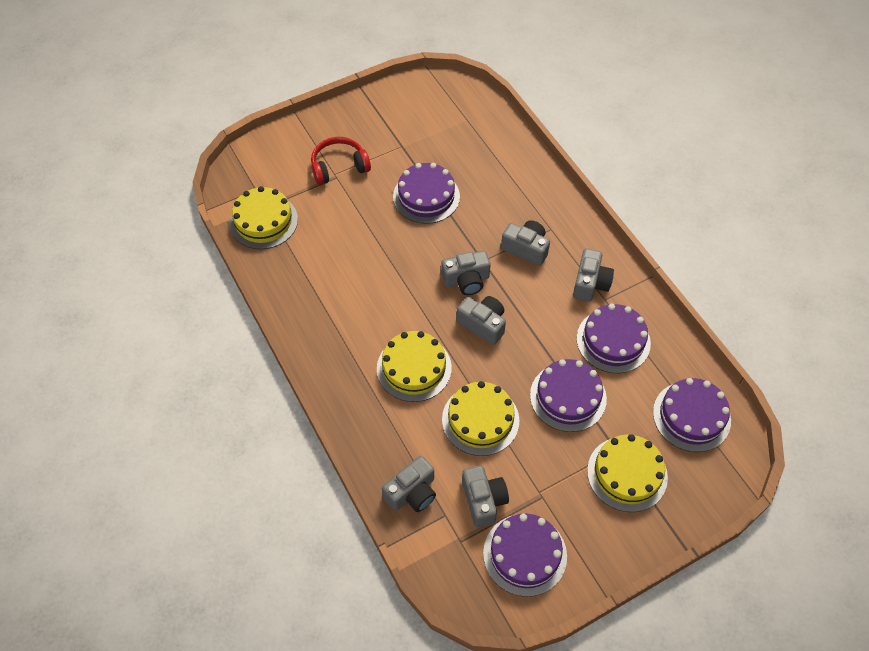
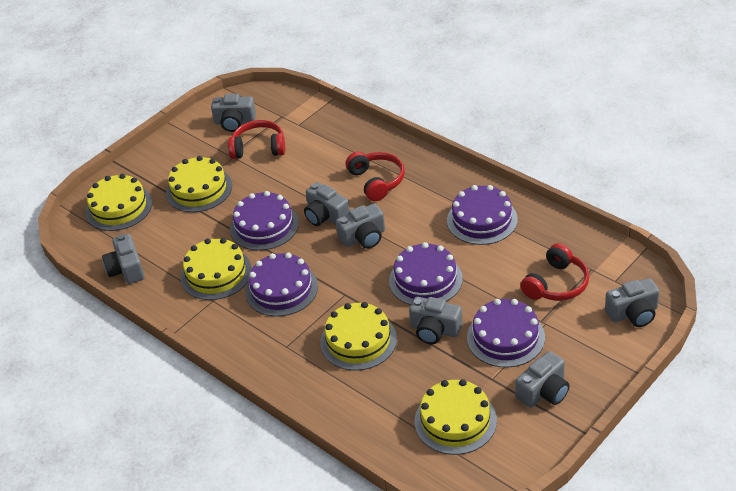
grey camera: 6 -> 7
red headphones: 1 -> 3
yellow cake: 4 -> 5

